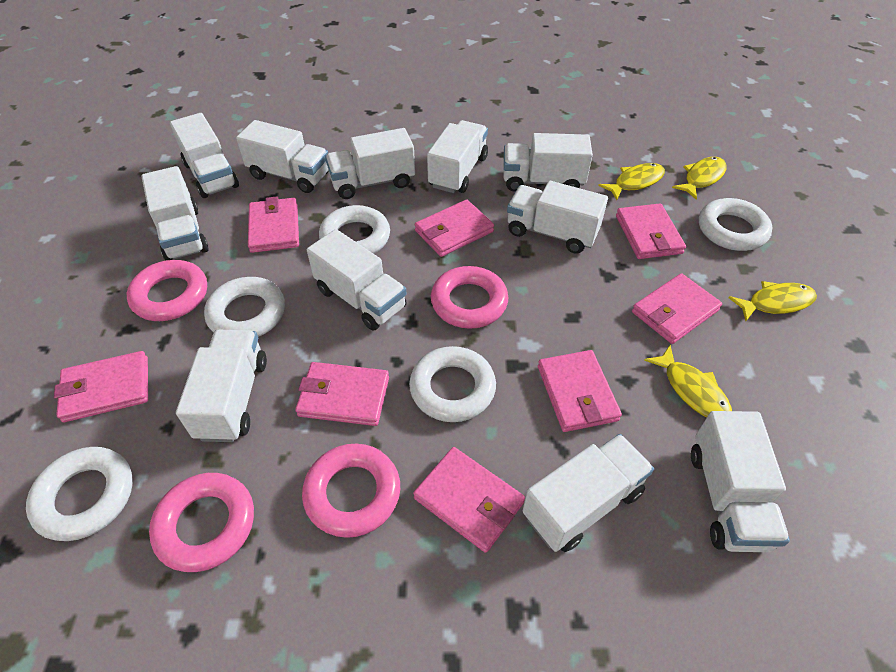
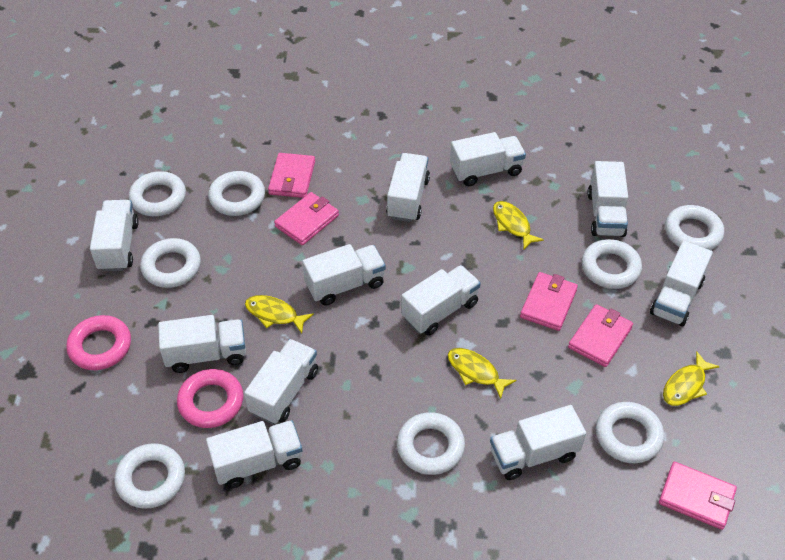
pink ring: 4 -> 2
pink wallet: 8 -> 5
white ring: 5 -> 8

